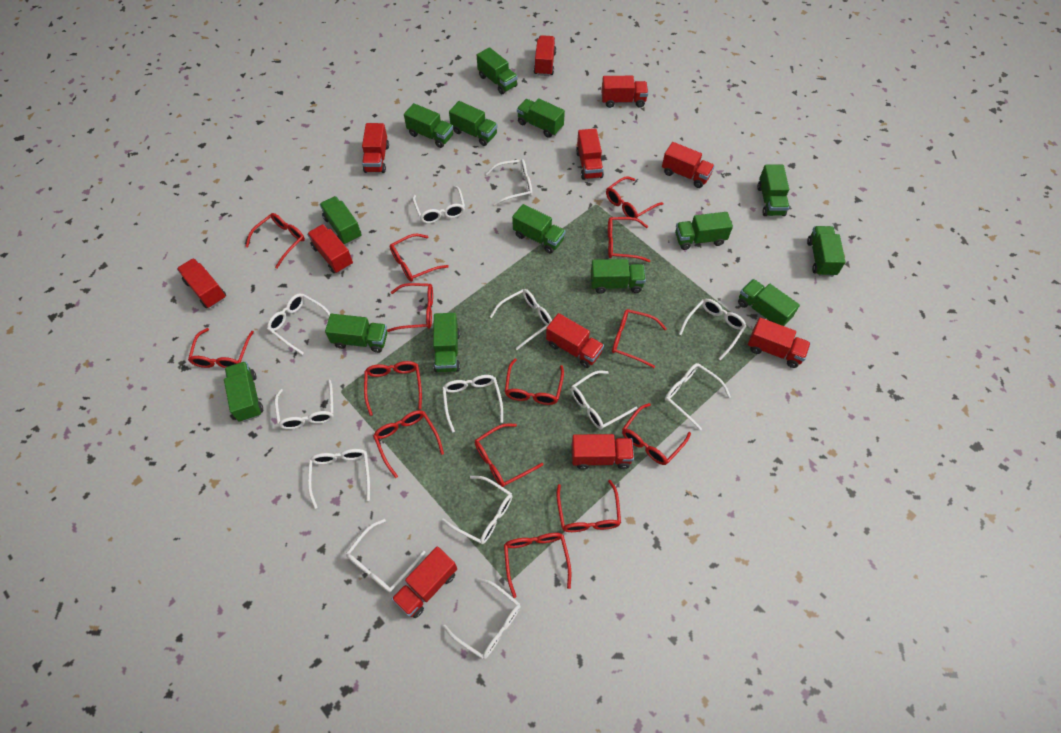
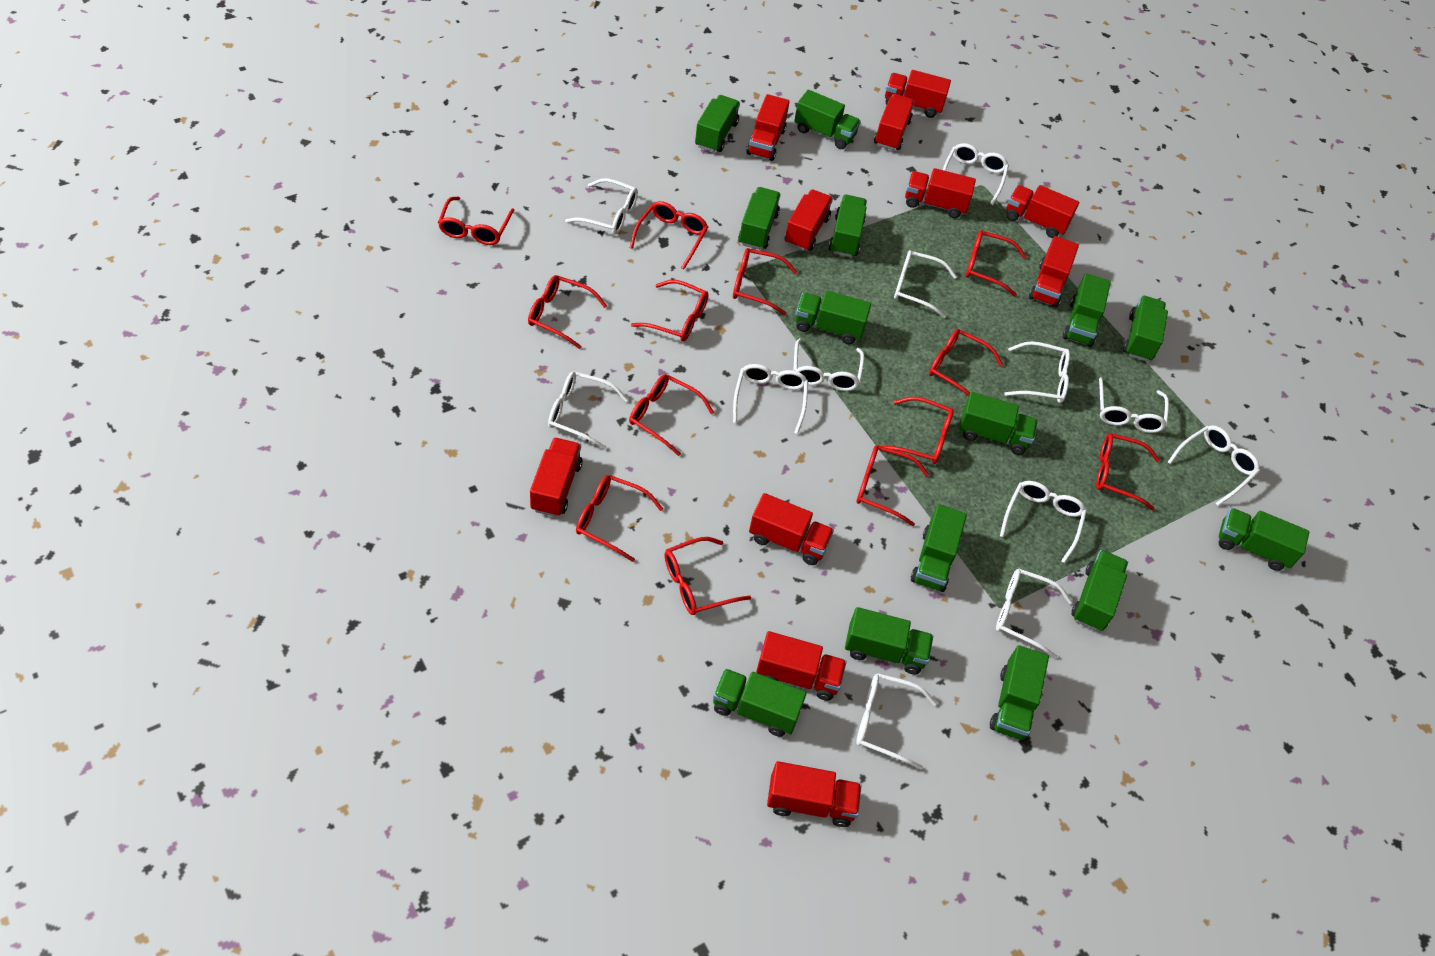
red glasses: 14 -> 13
white glasses: 13 -> 12

